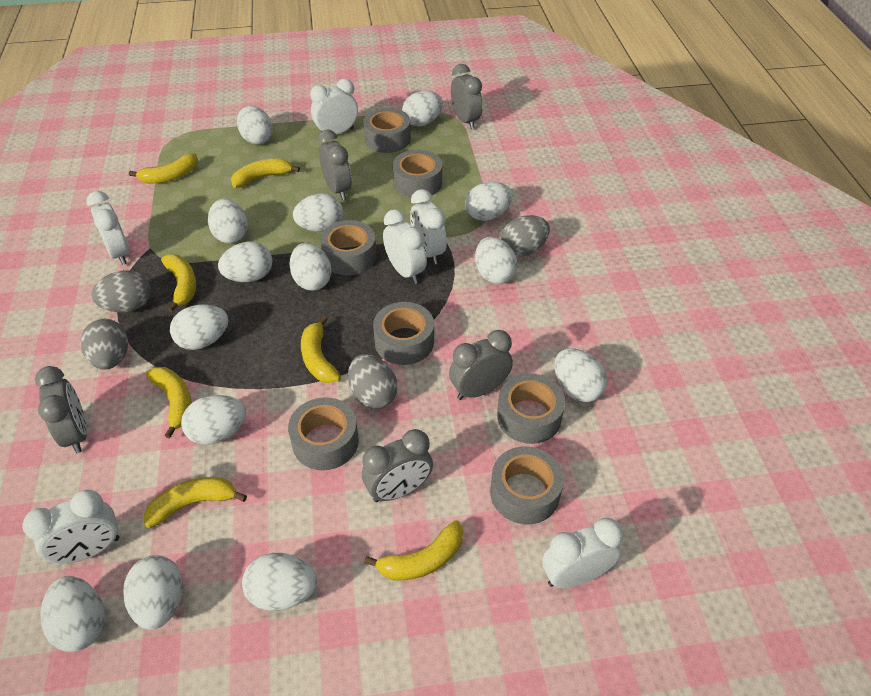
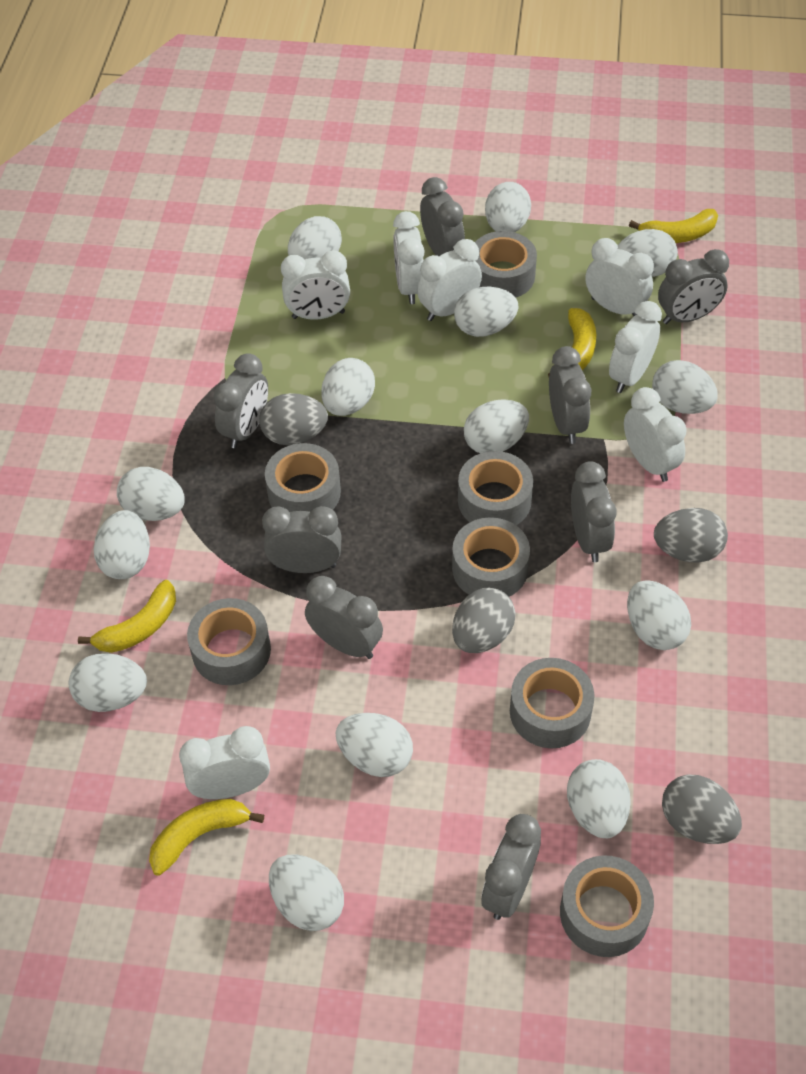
grey clock: 5 -> 8
white clock: 6 -> 7
yellow banana: 7 -> 4

